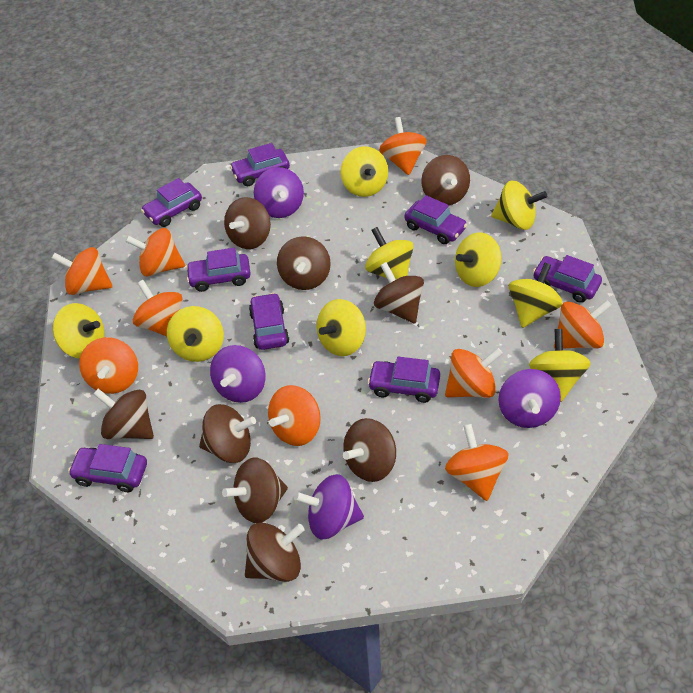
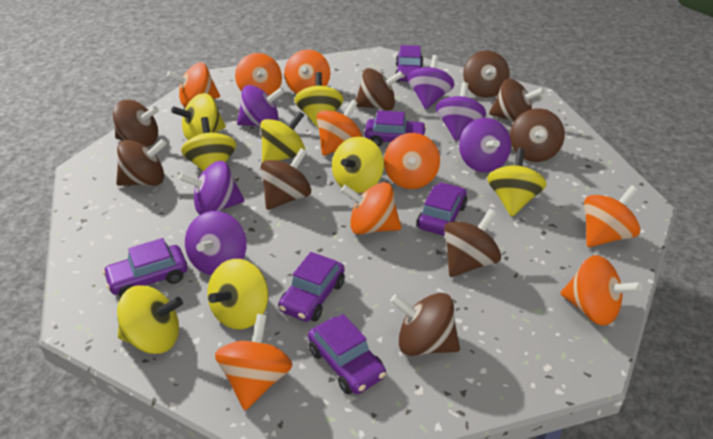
purple car: 8 -> 6
purple spinning top: 4 -> 6
yellow spinning top: 9 -> 8

